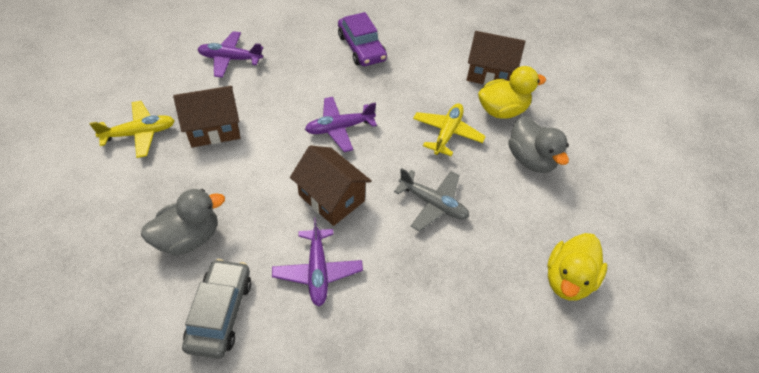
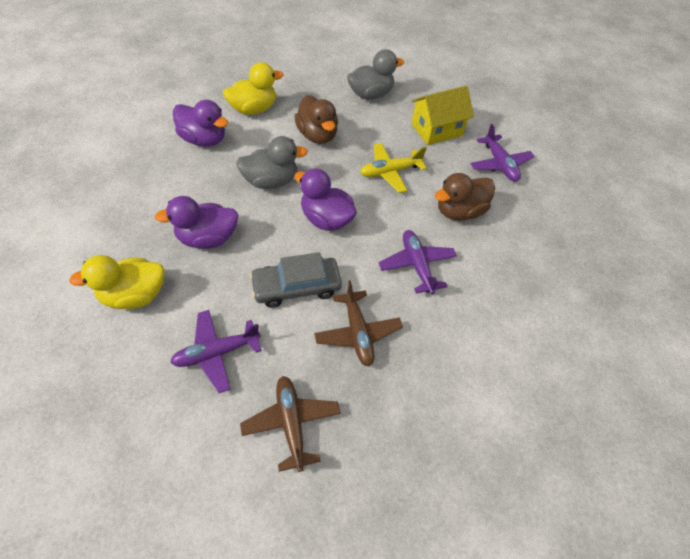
brown duck: 0 -> 2
brown house: 3 -> 0
brown plane: 0 -> 2
grey plane: 1 -> 0
purple car: 1 -> 0
purple duck: 0 -> 3
yellow house: 0 -> 1
yellow plane: 2 -> 1

